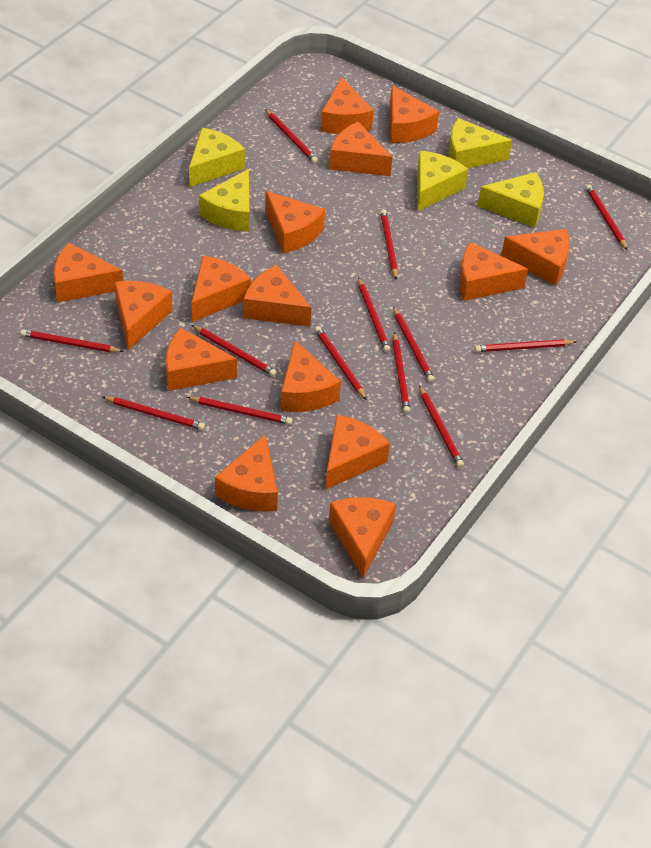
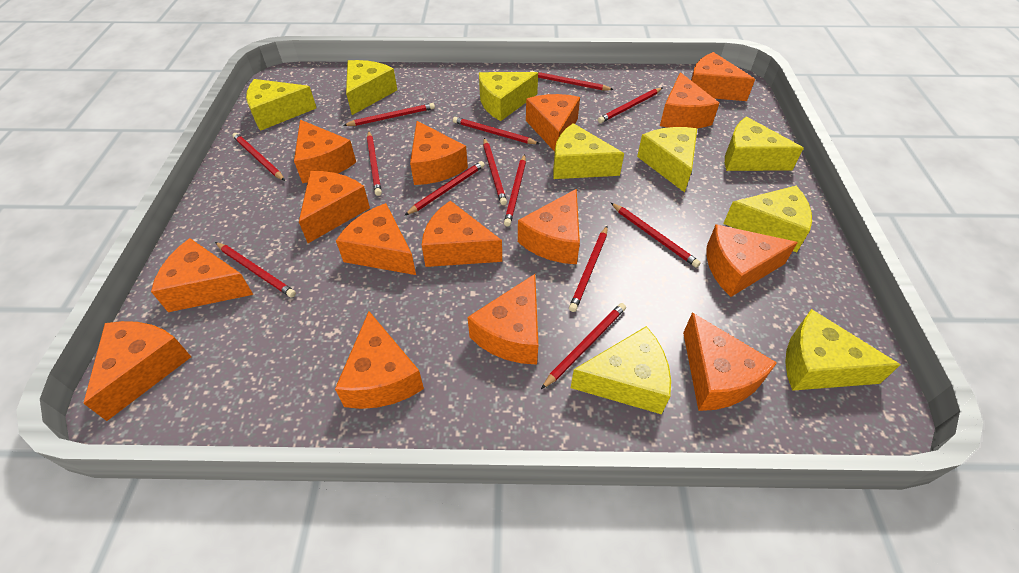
yellow cheese: 5 -> 9

